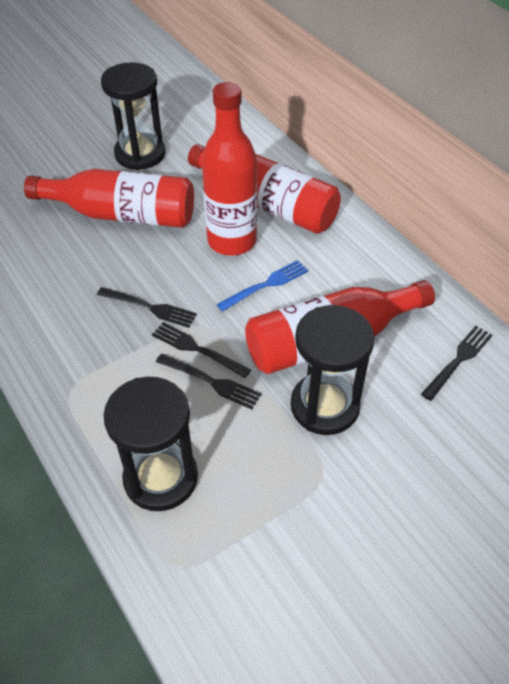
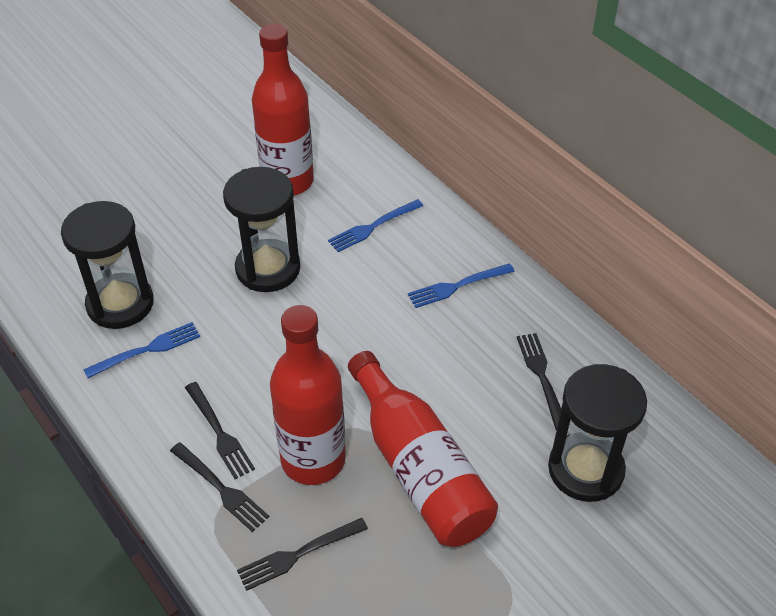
blue fork: 1 -> 3
red bottle: 4 -> 3

